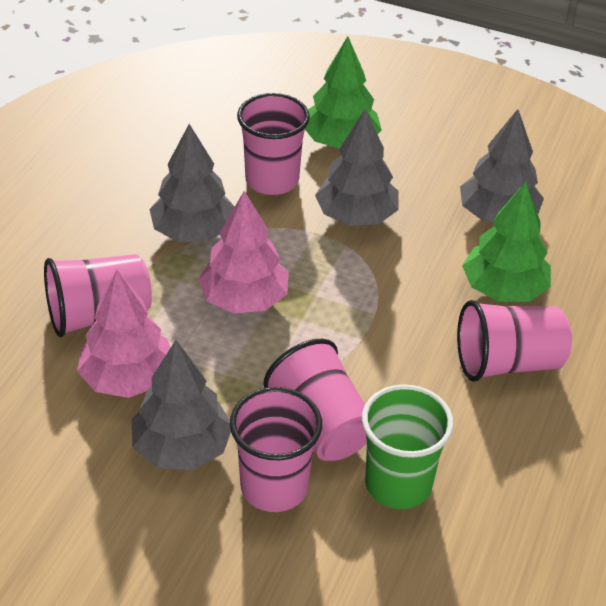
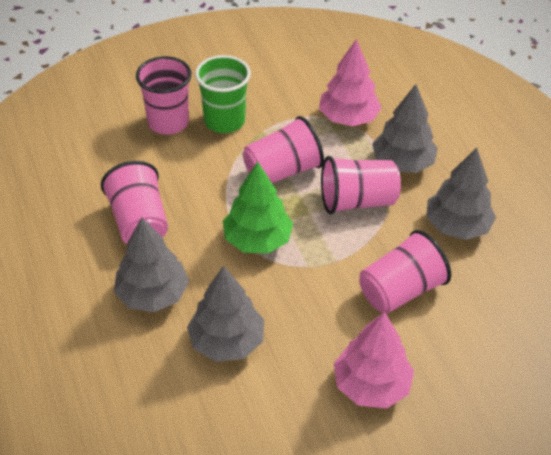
green tree: 2 -> 1

